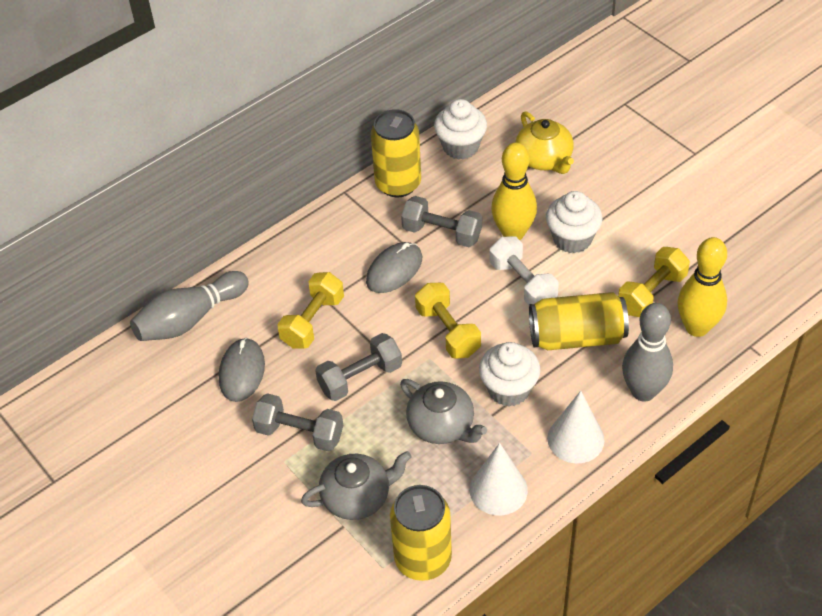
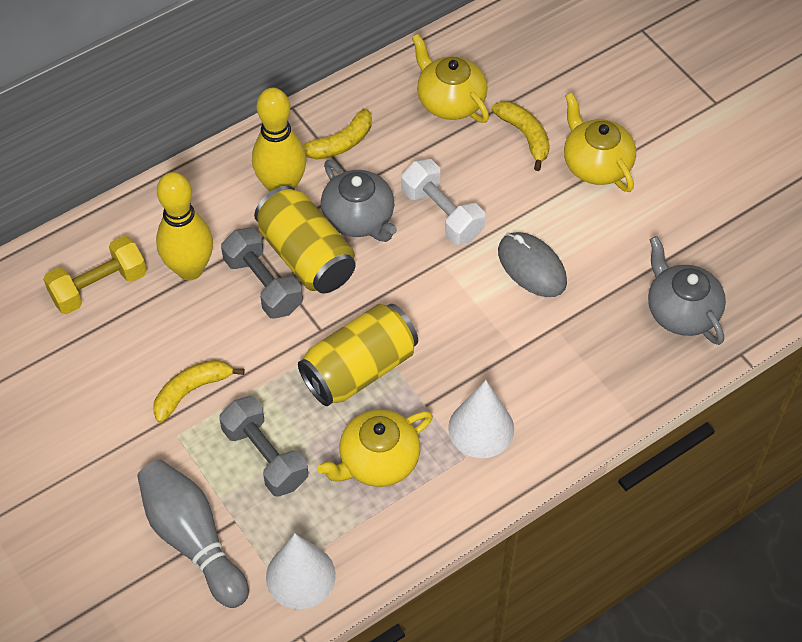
grey bowling pin: 2 -> 1
grey dumbbell: 3 -> 2
grey mouse: 2 -> 1
white cupcake: 3 -> 0
yellow banana: 0 -> 3
yellow can: 3 -> 2
yellow dumbbell: 3 -> 1
yellow teapot: 1 -> 3

